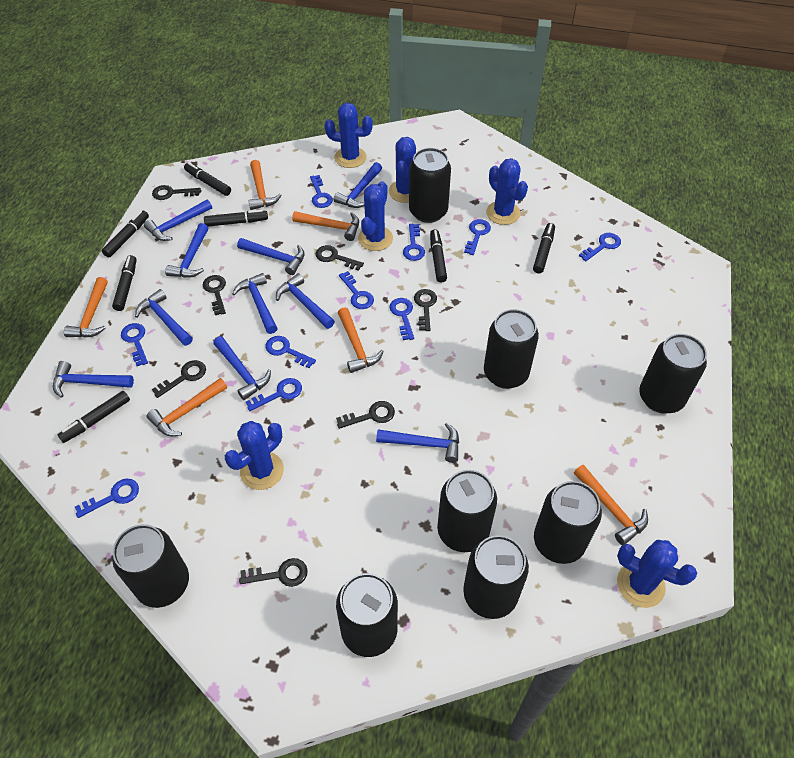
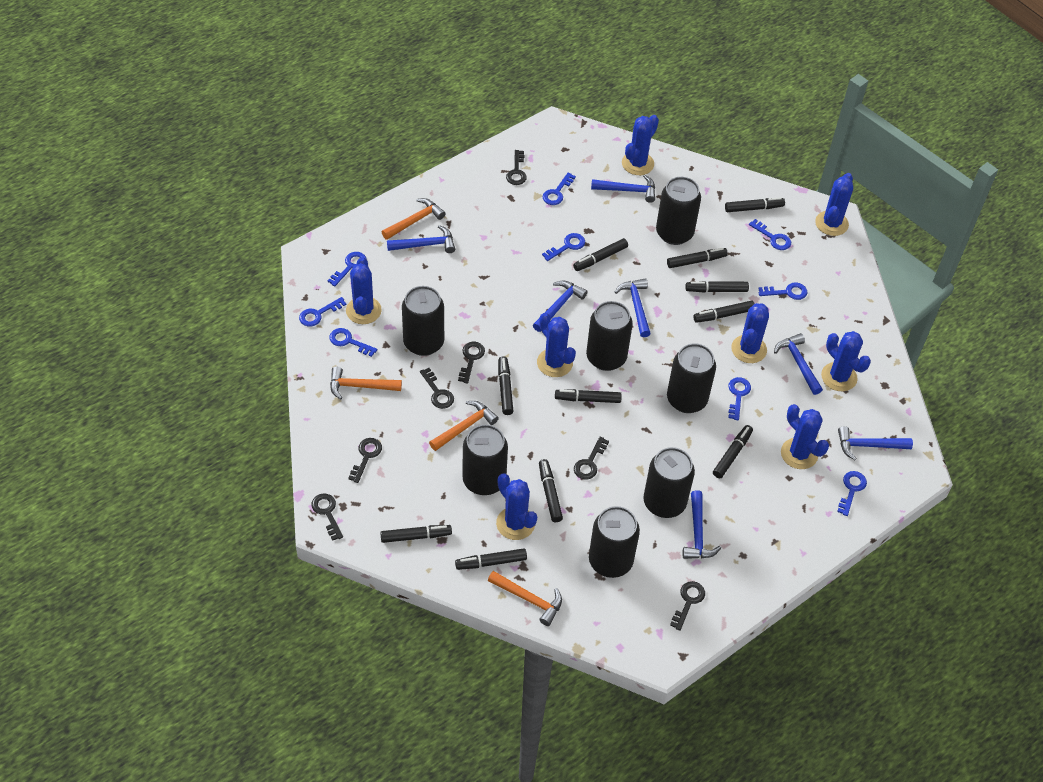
black can: 8 -> 7
black marker: 7 -> 11
blue cactus: 6 -> 8
blue hammer: 10 -> 7
blue key: 10 -> 9
orange hammer: 6 -> 4

